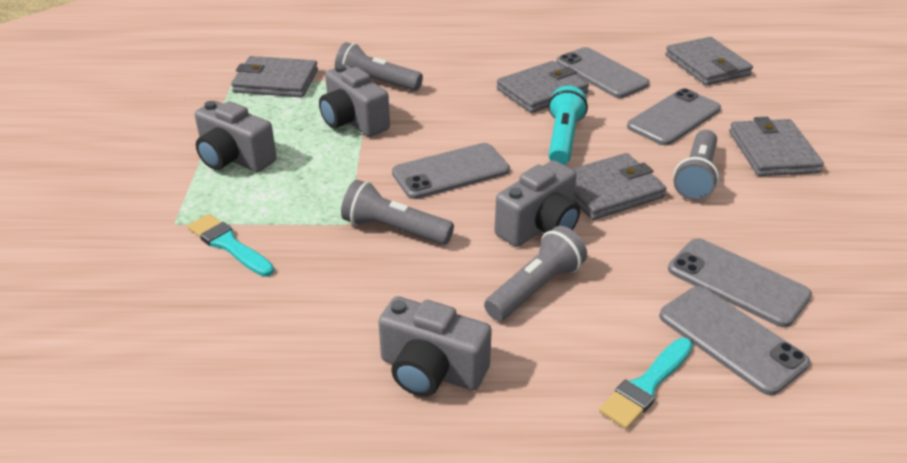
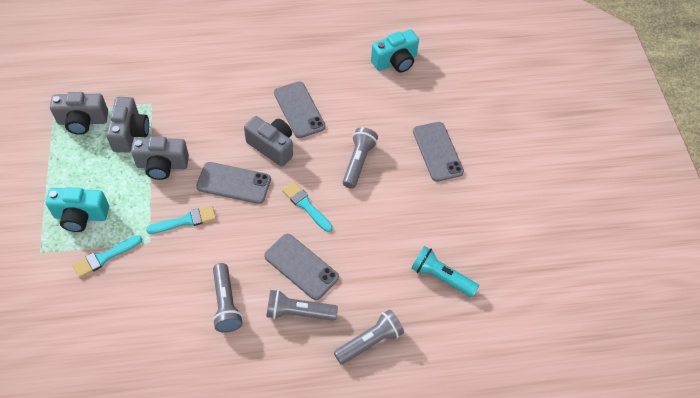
grey phone: 5 -> 4
grey wallet: 5 -> 0
turquoise brush: 2 -> 3
turquoise camera: 0 -> 2

